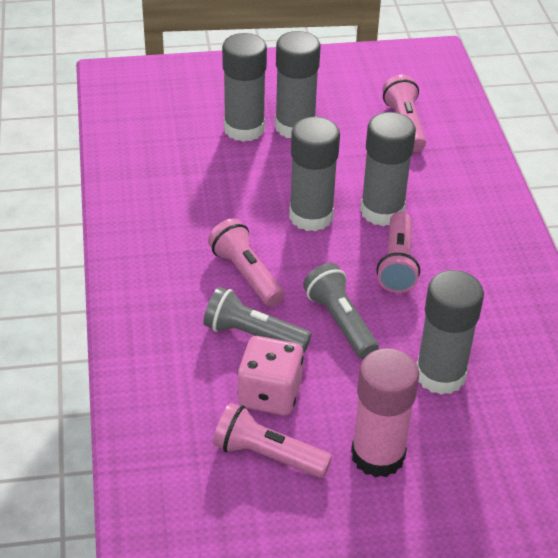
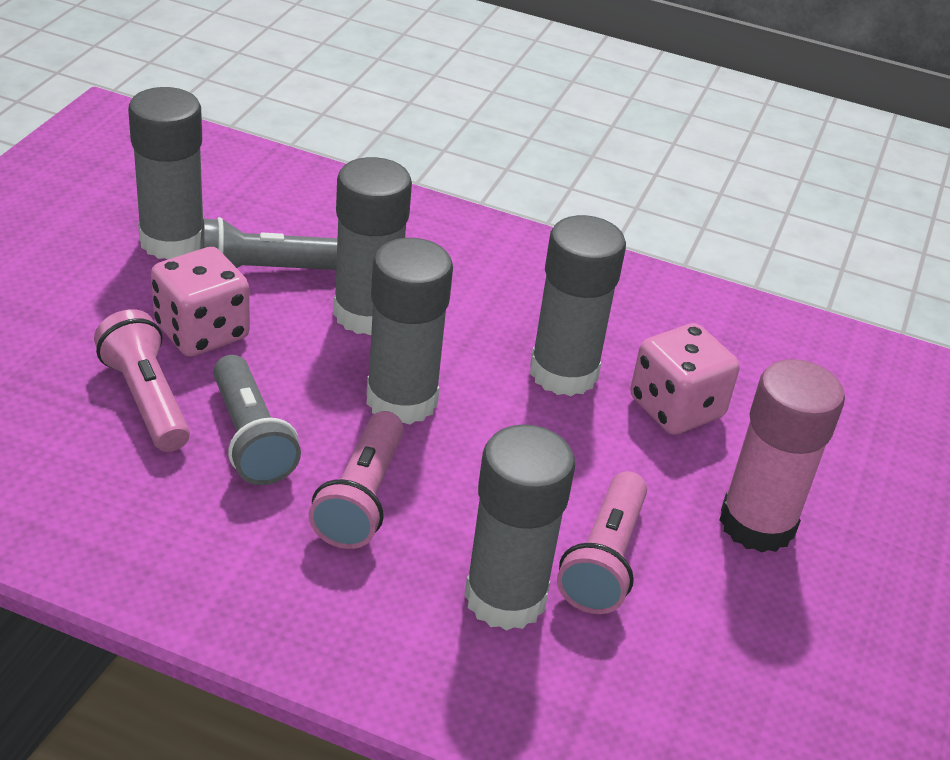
pink dice: 1 -> 2
pink flashlight: 4 -> 3

